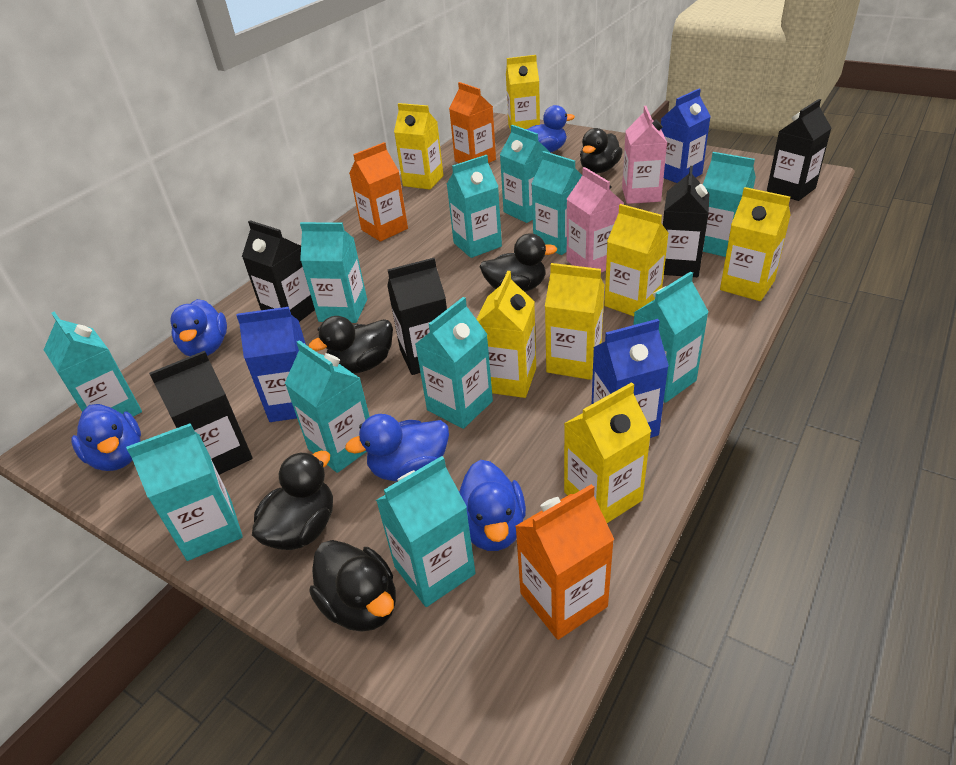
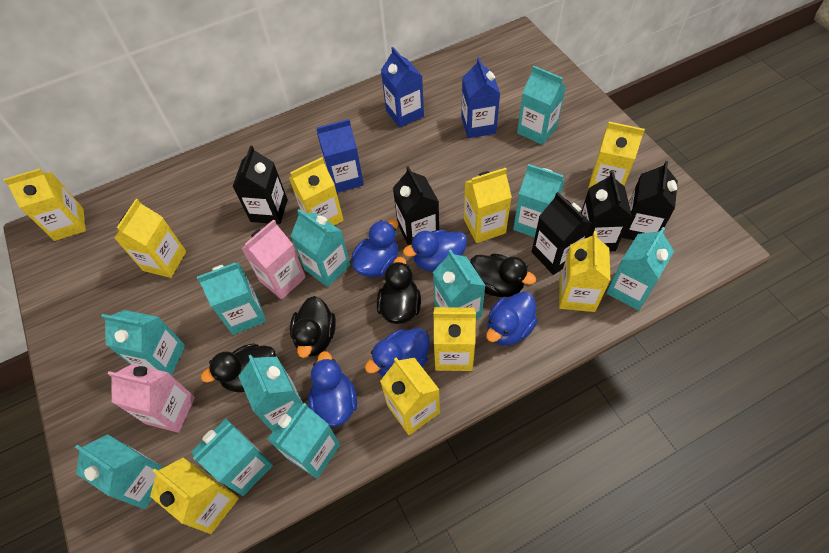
black duck: 5 -> 4
orange carton: 3 -> 0
yellow carton: 7 -> 9

